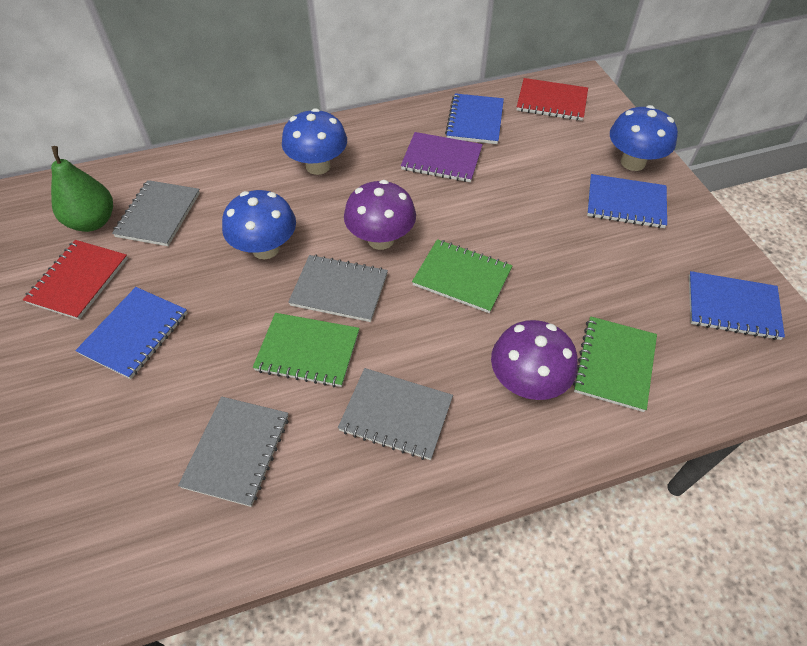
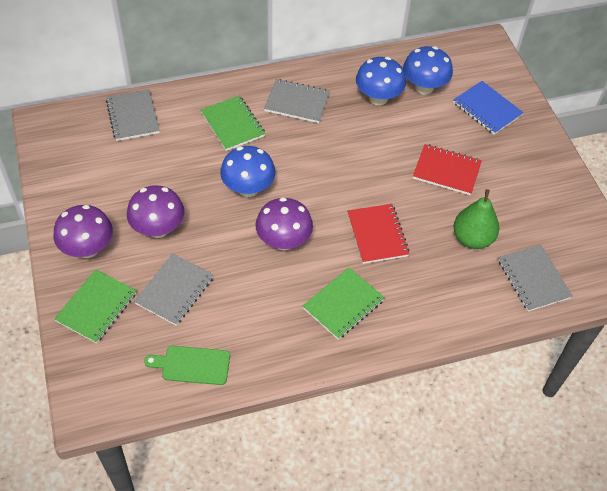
blue notebook: 4 -> 1
green cutting board: 0 -> 1
purple mushroom: 2 -> 3
purple notebook: 1 -> 0

